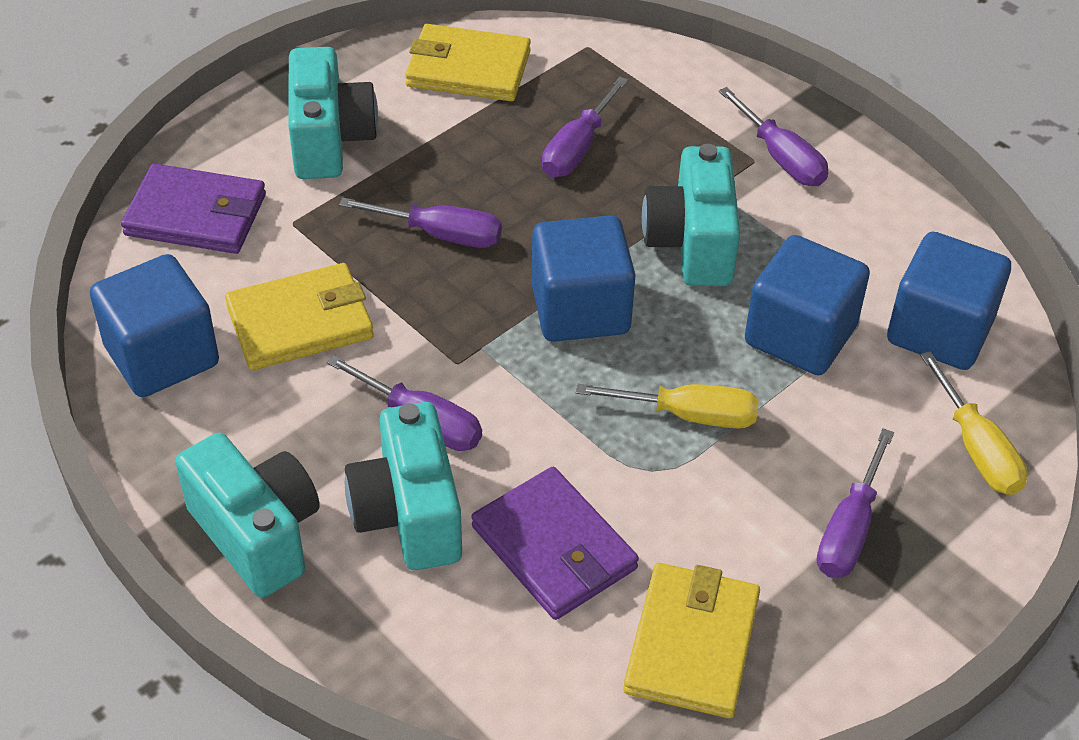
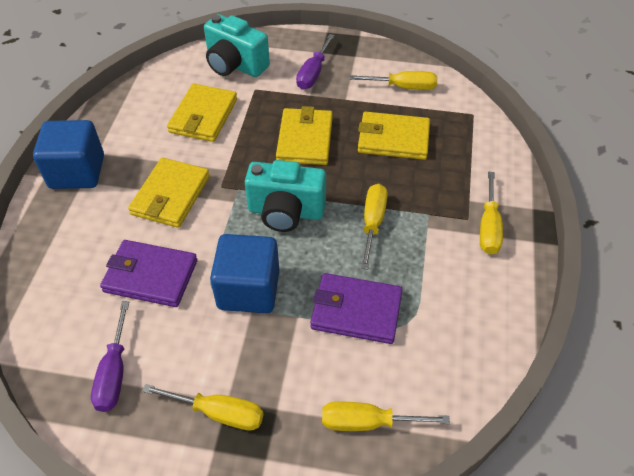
blue cube: 4 -> 2
purple screwdriver: 5 -> 2
turquoise camera: 4 -> 2
yellow screwdriver: 2 -> 5
yellow wallet: 3 -> 4

